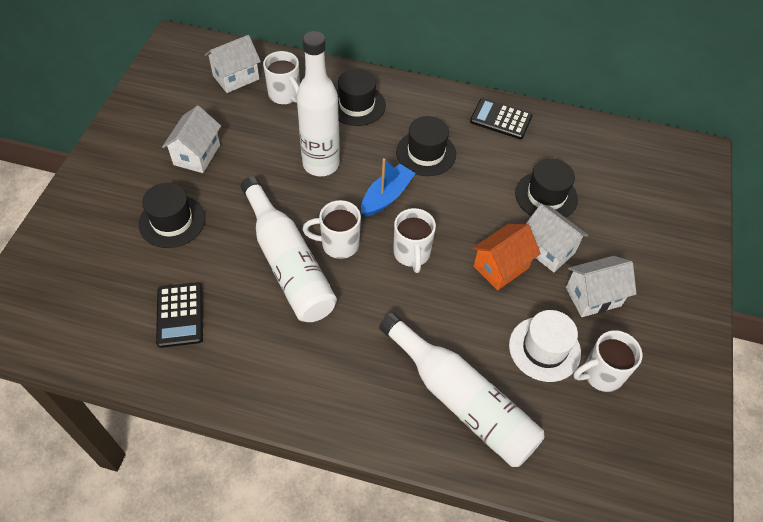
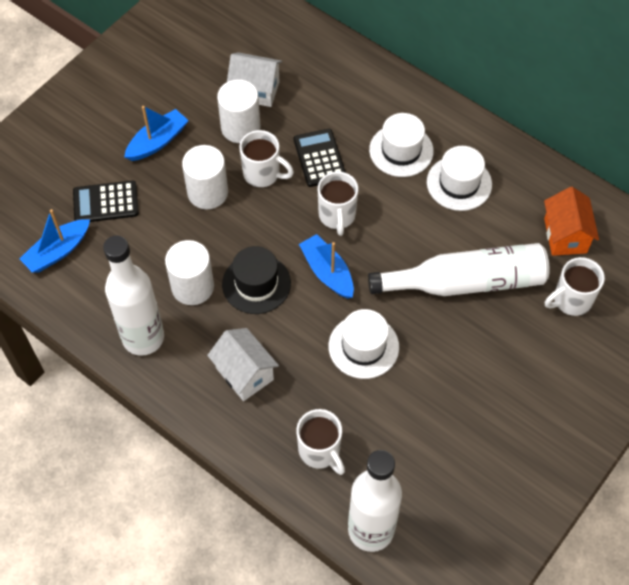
black hat: 4 -> 1
blue boat: 1 -> 3
white cylinder: 0 -> 3
white hat: 1 -> 3
white house: 4 -> 2

